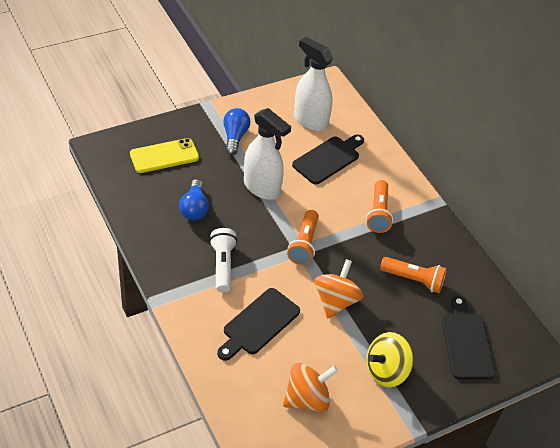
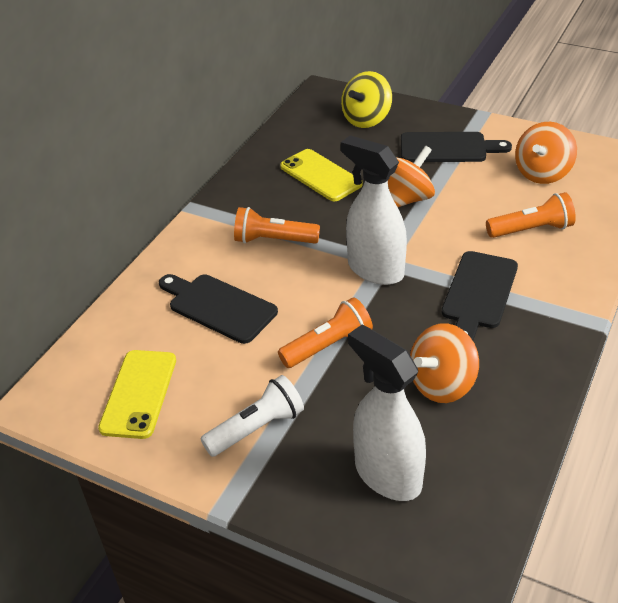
blue light bulb: 2 -> 0
orange spinning top: 2 -> 3
yellow phone: 1 -> 2

